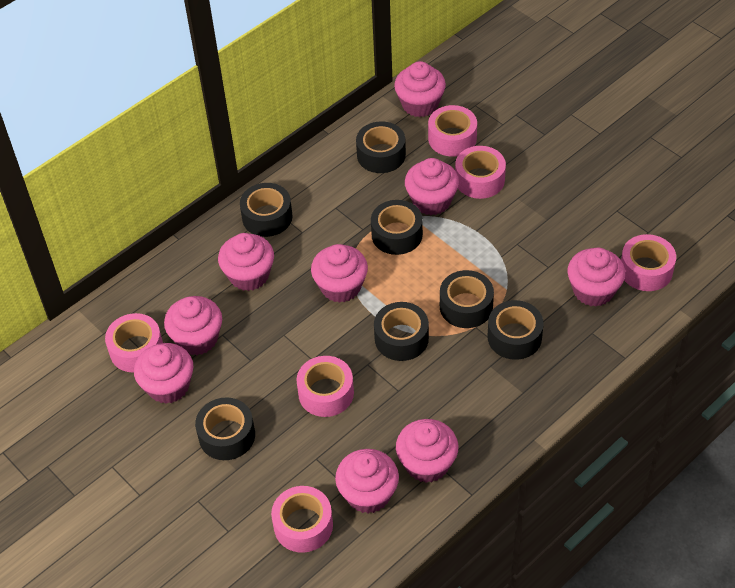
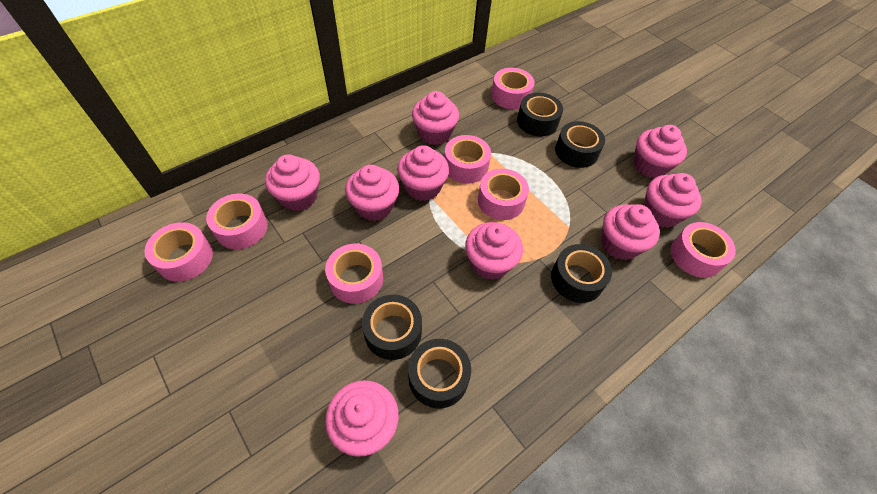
black tape: 7 -> 5
pink tape: 6 -> 7

